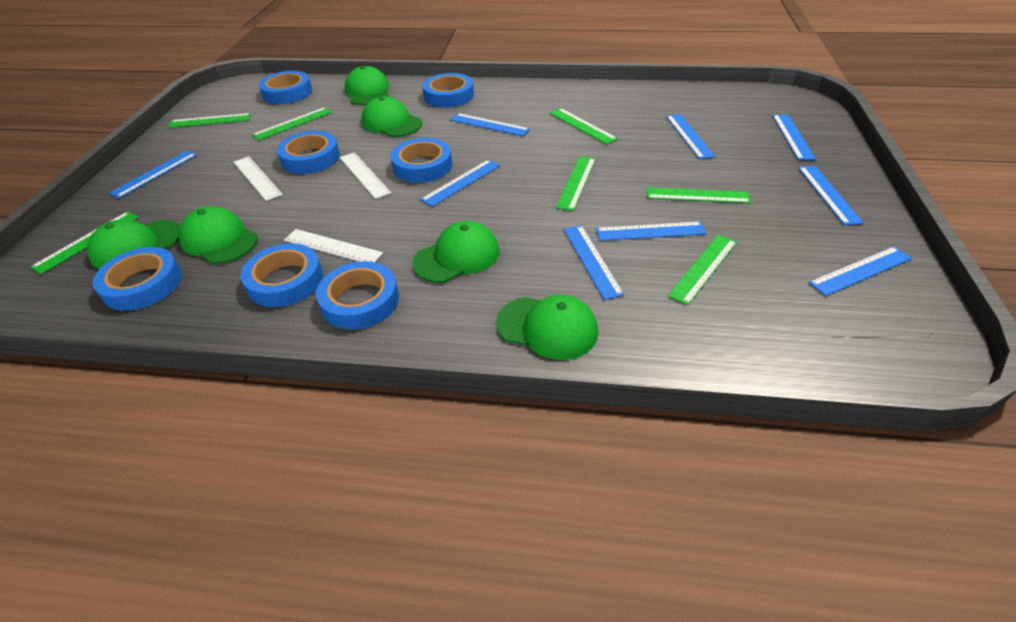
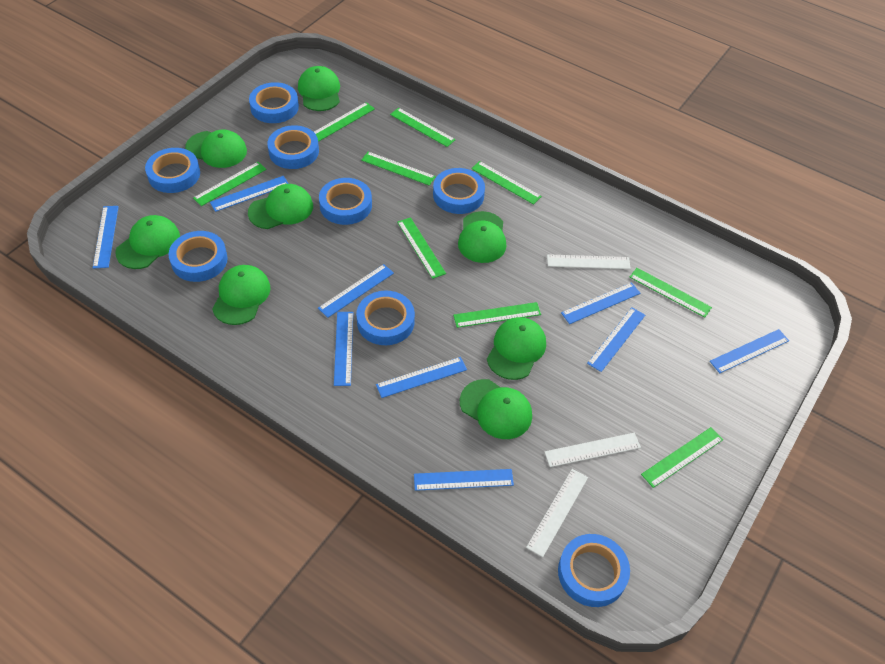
blue tape: 7 -> 8
green cap: 6 -> 8
green ruler: 7 -> 9

